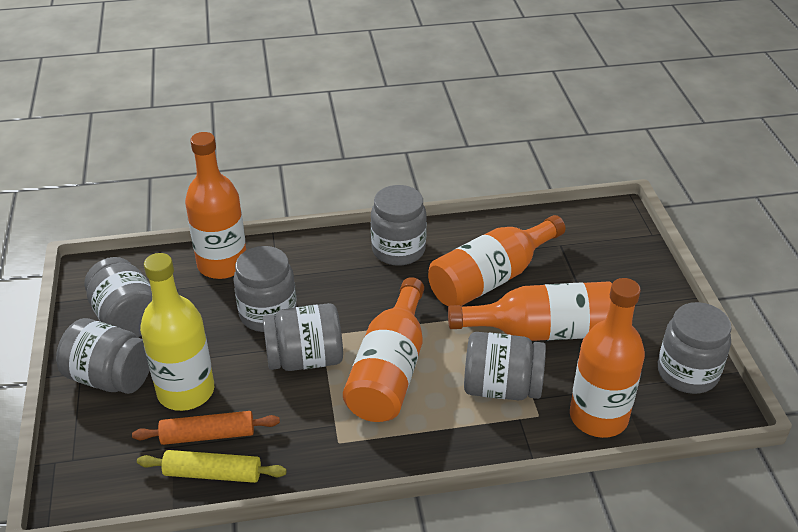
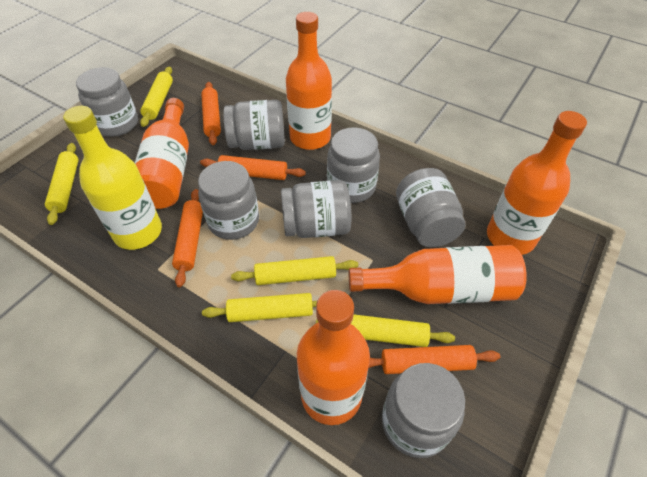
orange rolling pin: 1 -> 4
yellow rolling pin: 1 -> 5

